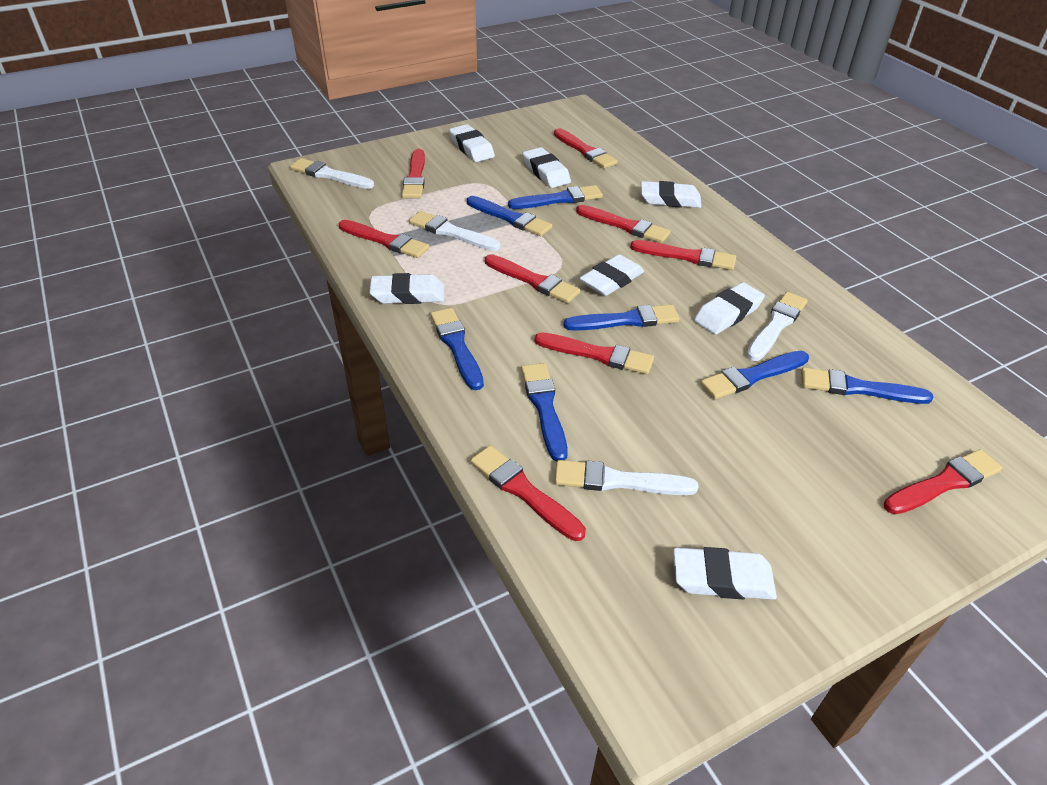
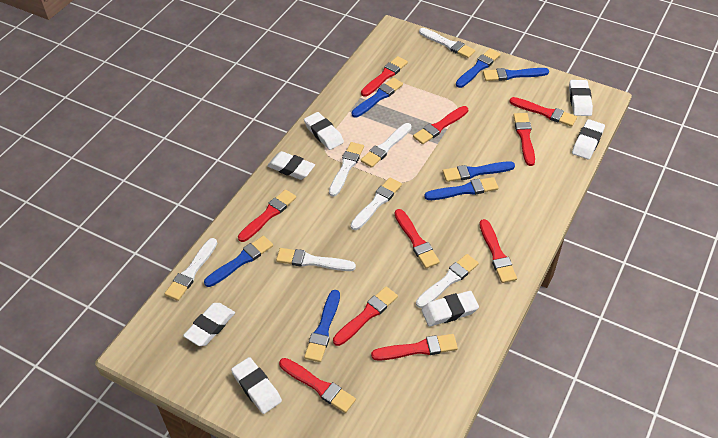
red brush: 9 -> 10
white brush: 4 -> 7

